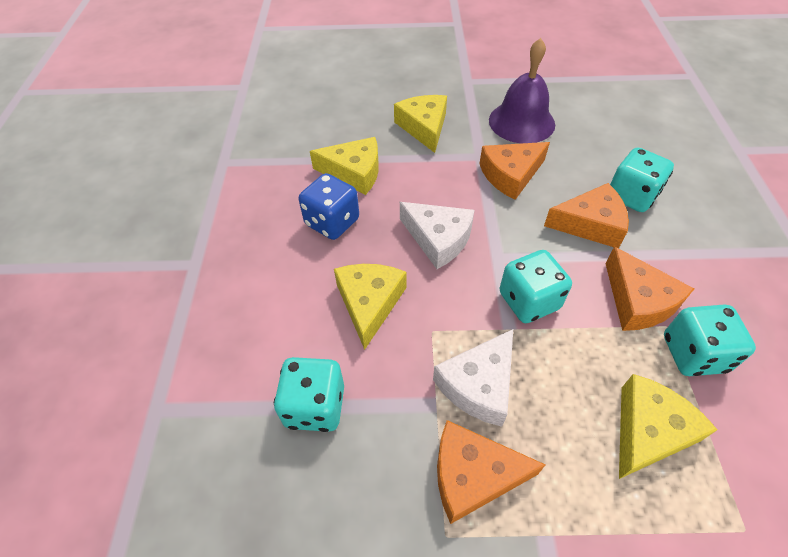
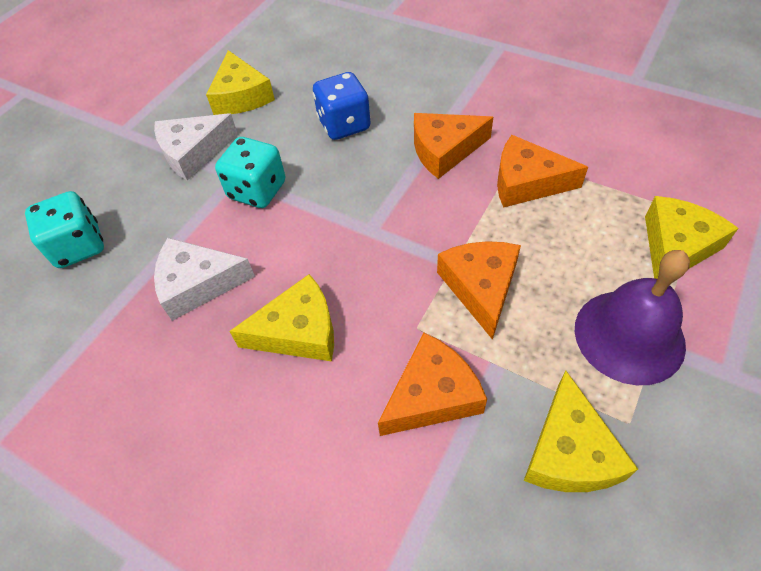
turquoise dice: 4 -> 2

